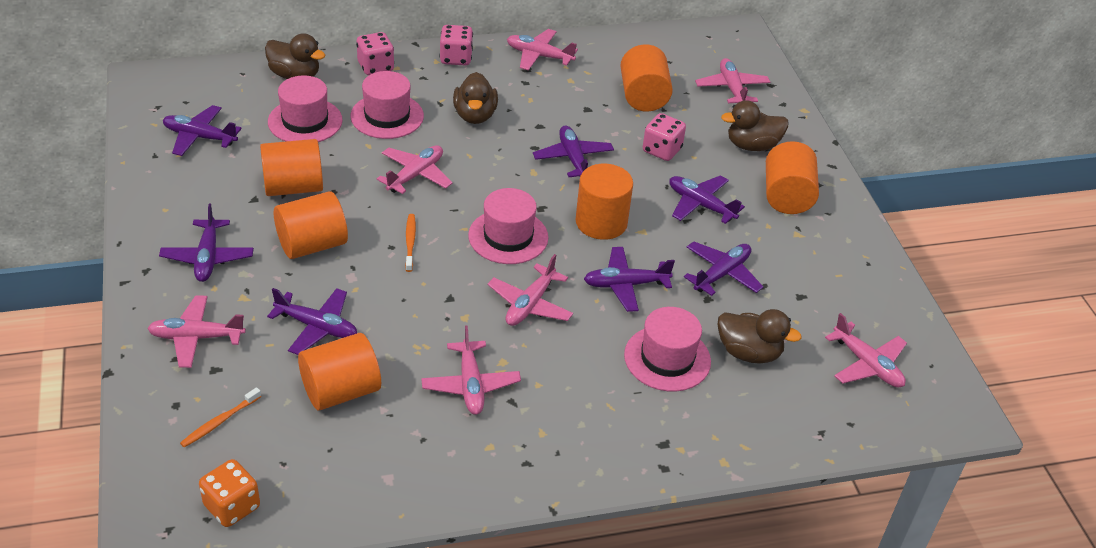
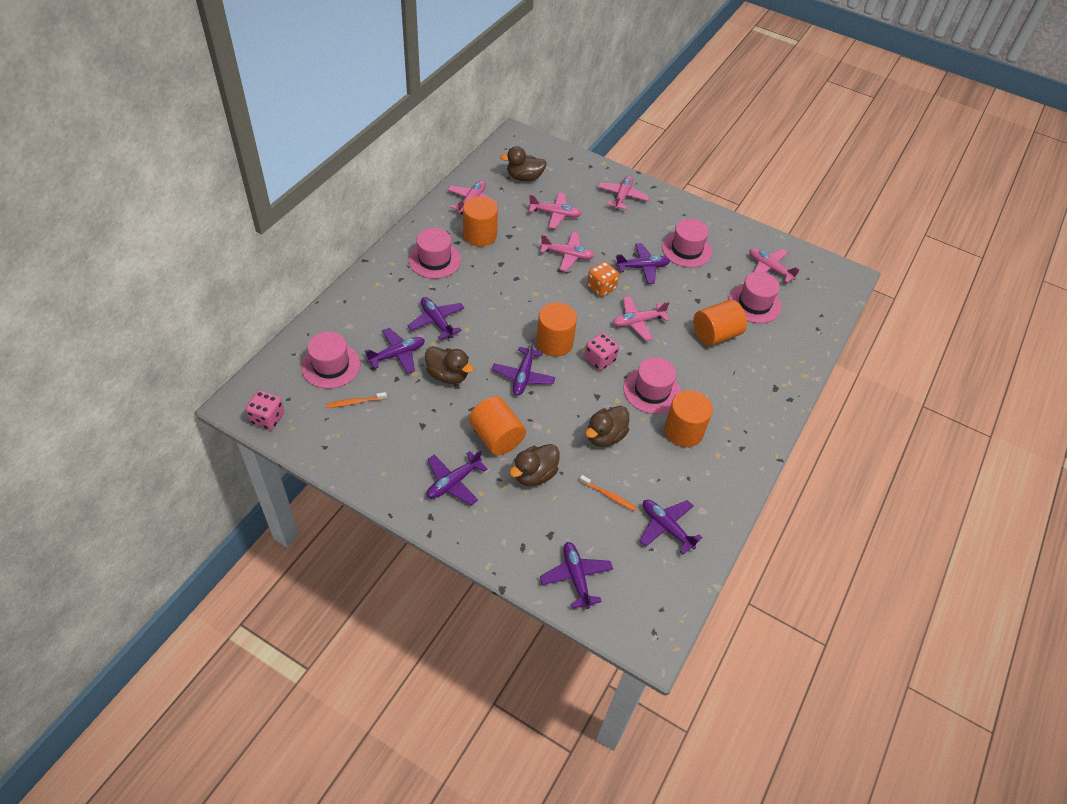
orange cylinder: 6 -> 5
pink dice: 3 -> 2
pink hat: 4 -> 5
pink plane: 7 -> 6

